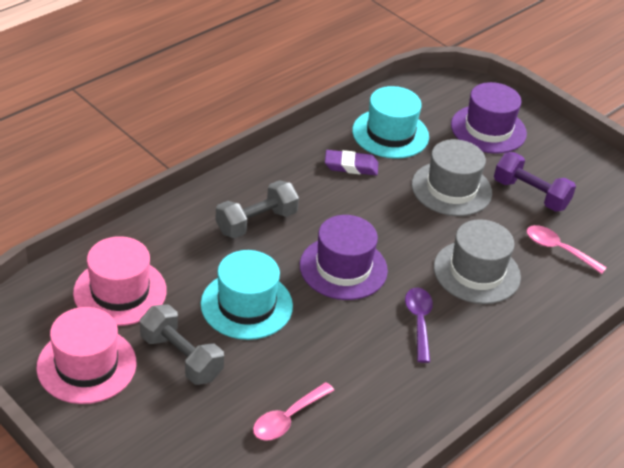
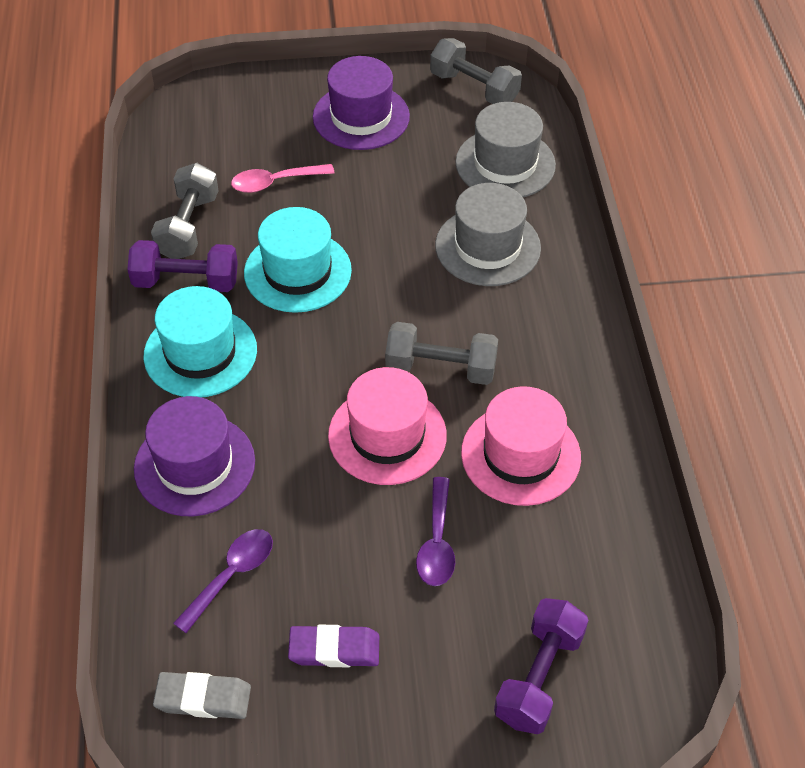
grey dumbbell: 2 -> 3
grey eraser: 0 -> 1
pink spoon: 2 -> 1
purple dumbbell: 1 -> 2
purple spoon: 1 -> 2

